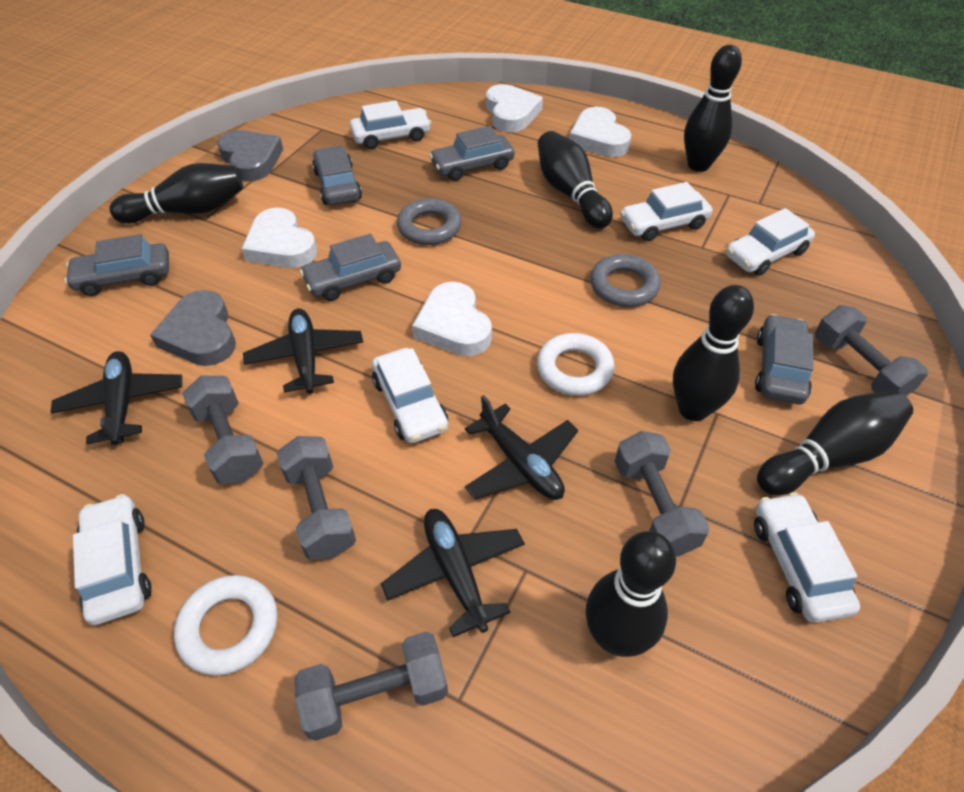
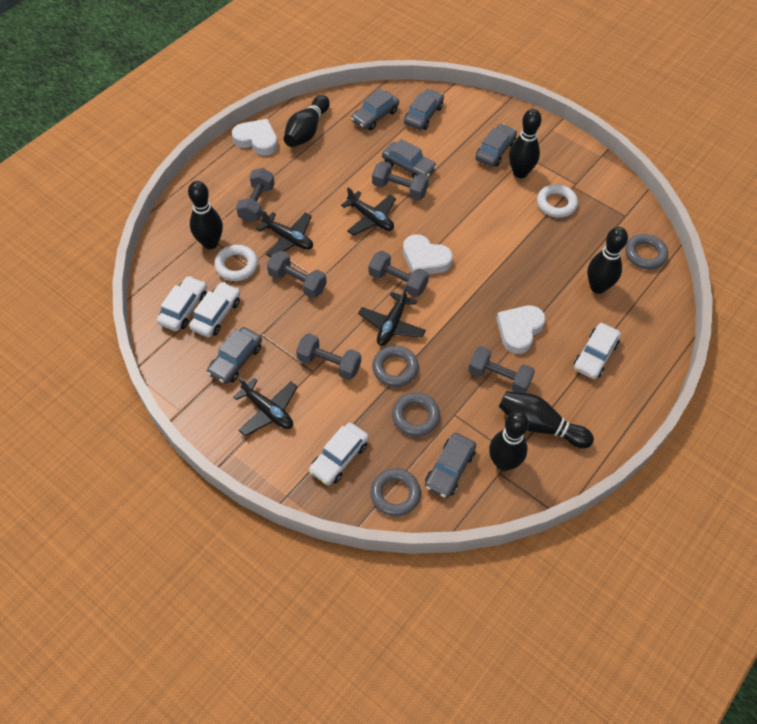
grey car: 5 -> 6
grey dumbbell: 5 -> 6
grey heart: 2 -> 0
grey ring: 2 -> 4
white car: 6 -> 4
white heart: 4 -> 3

